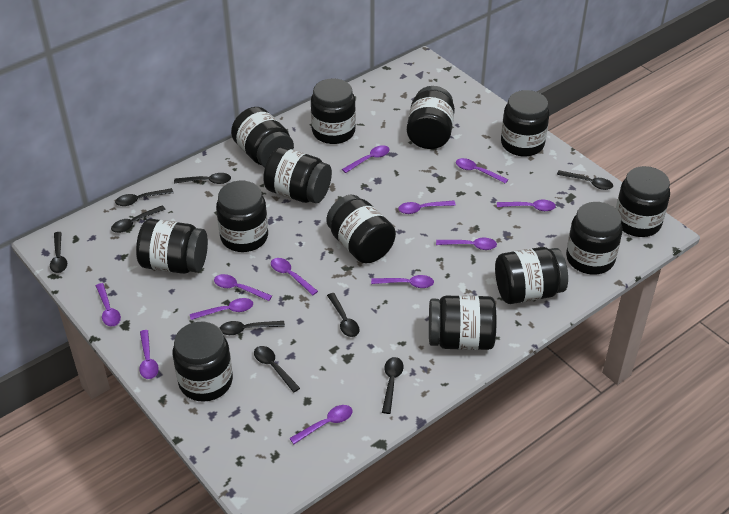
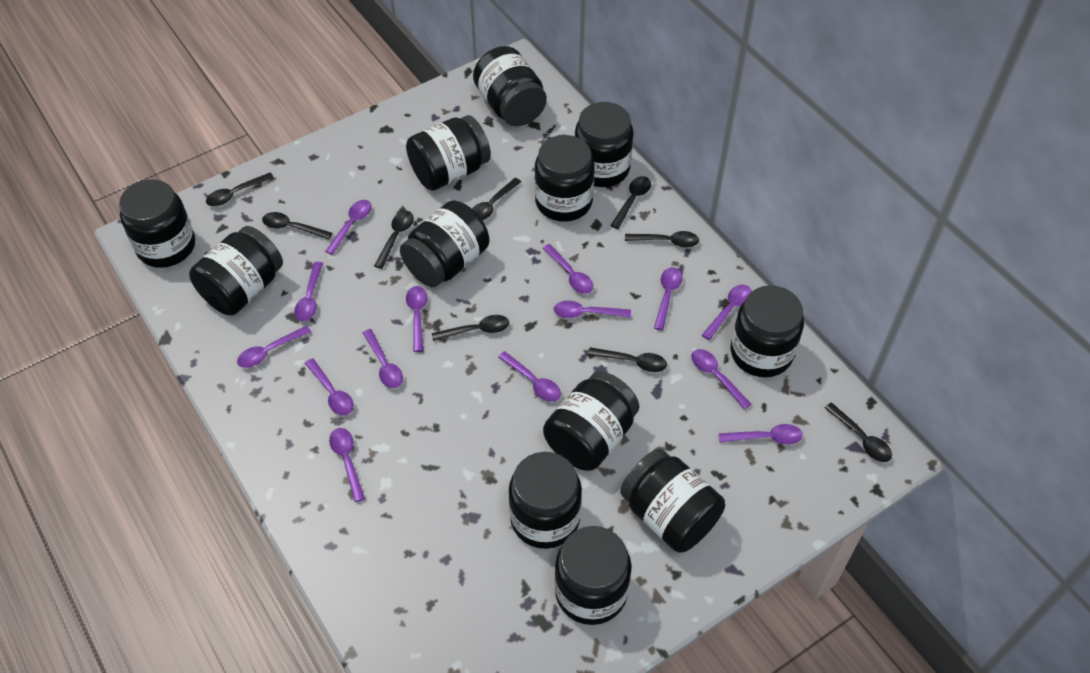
black jar: 13 -> 12
purple spoon: 12 -> 14

